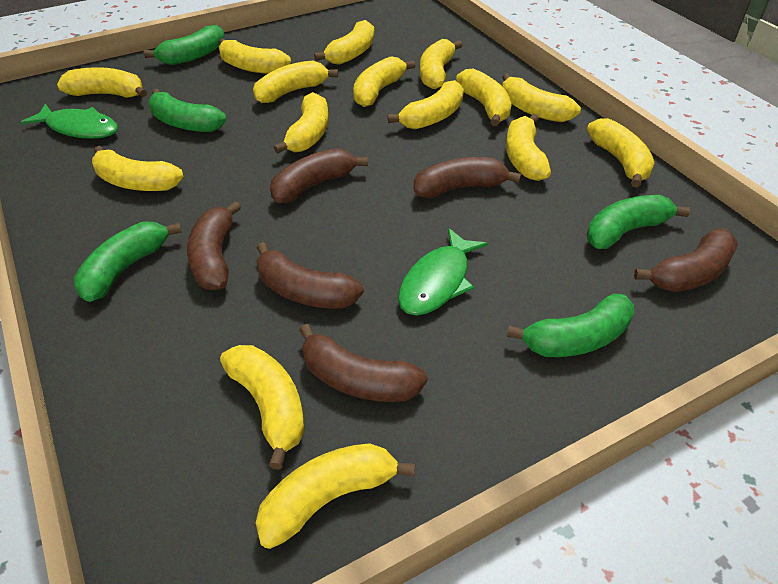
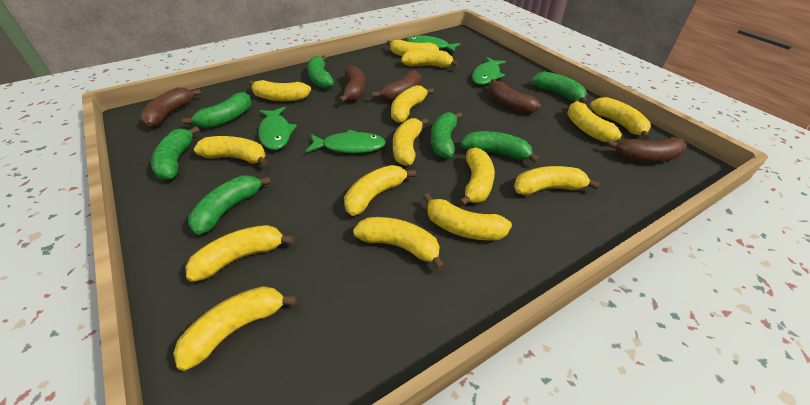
brown banana: 6 -> 5
green banana: 5 -> 7
green fish: 2 -> 4

